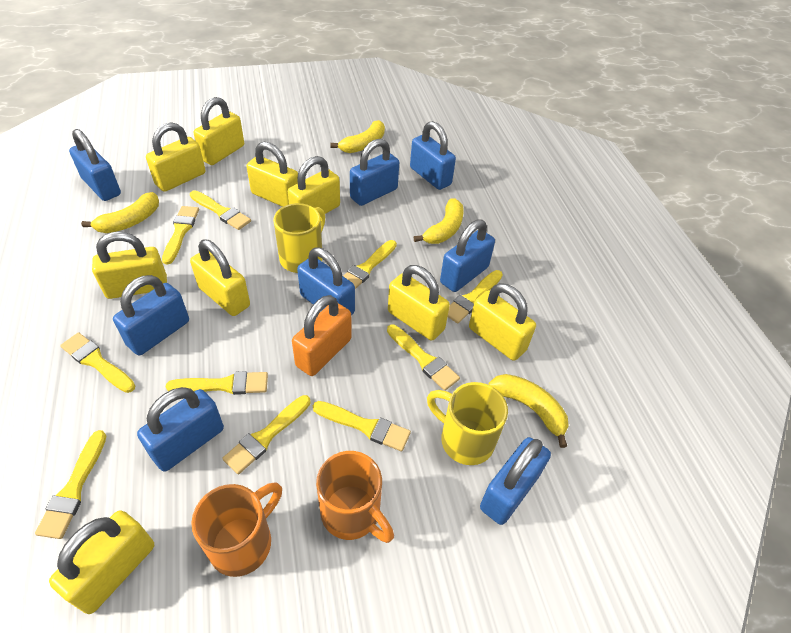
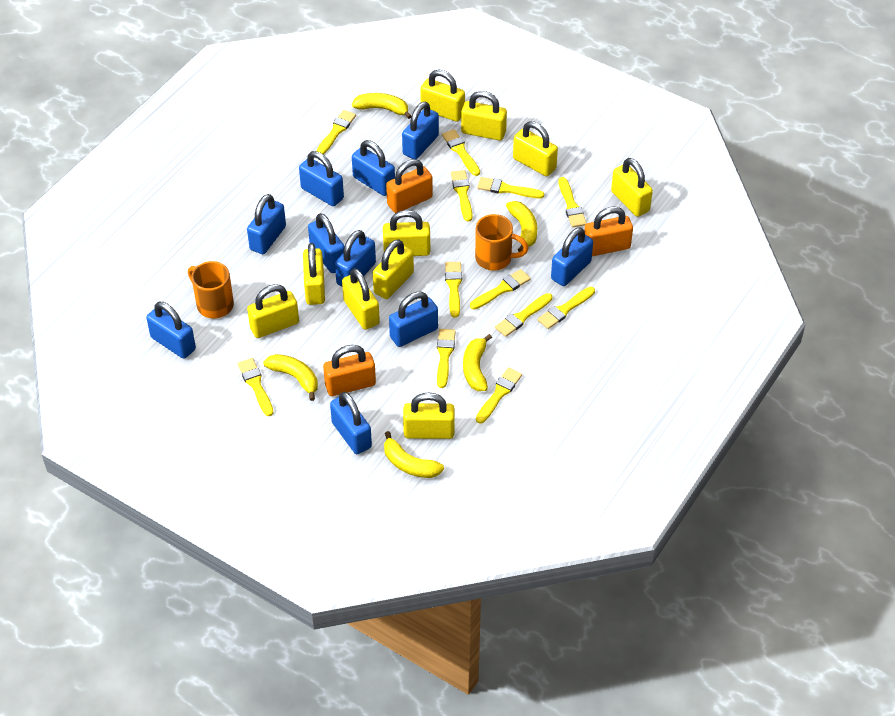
blue padlock: 8 -> 10
orange padlock: 1 -> 3
yellow banana: 4 -> 5
yellow brush: 10 -> 12
yellow mug: 2 -> 0
yellow padlock: 9 -> 10

